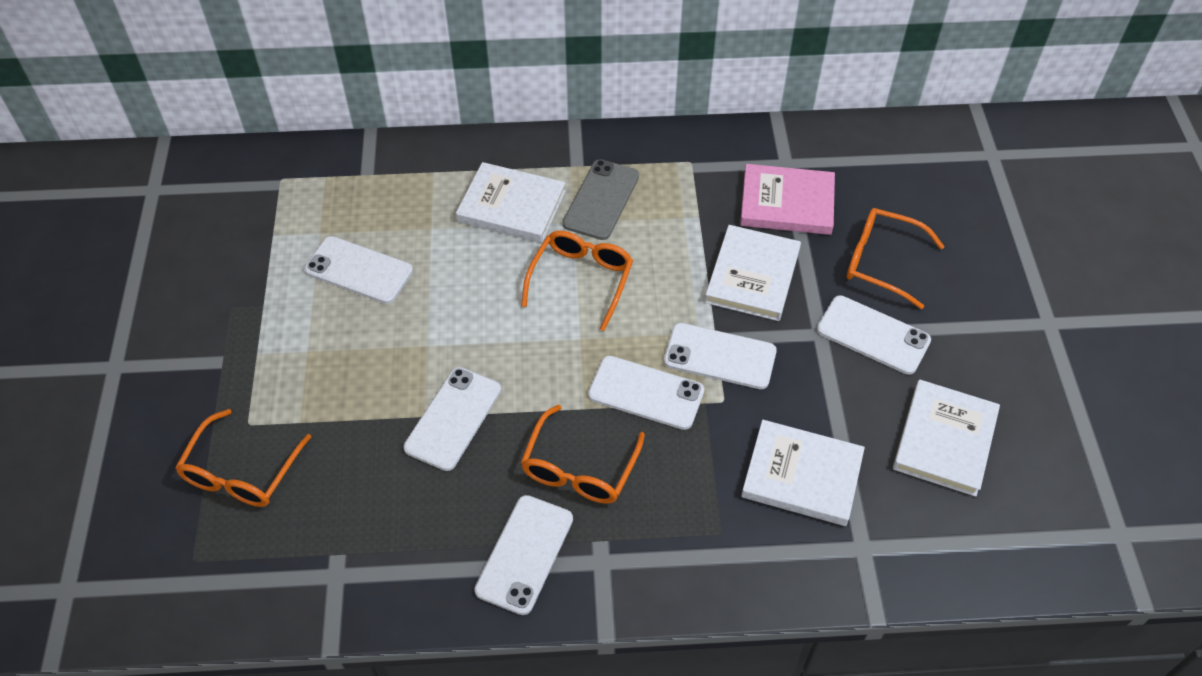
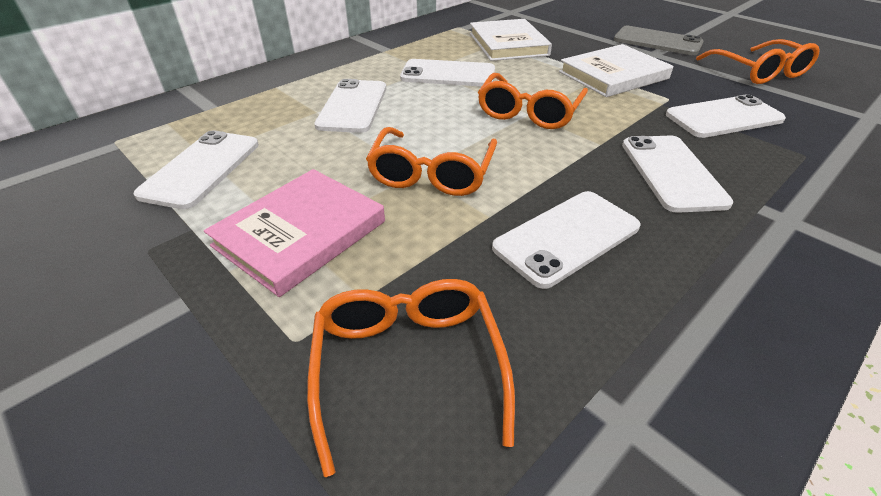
white book: 4 -> 2

